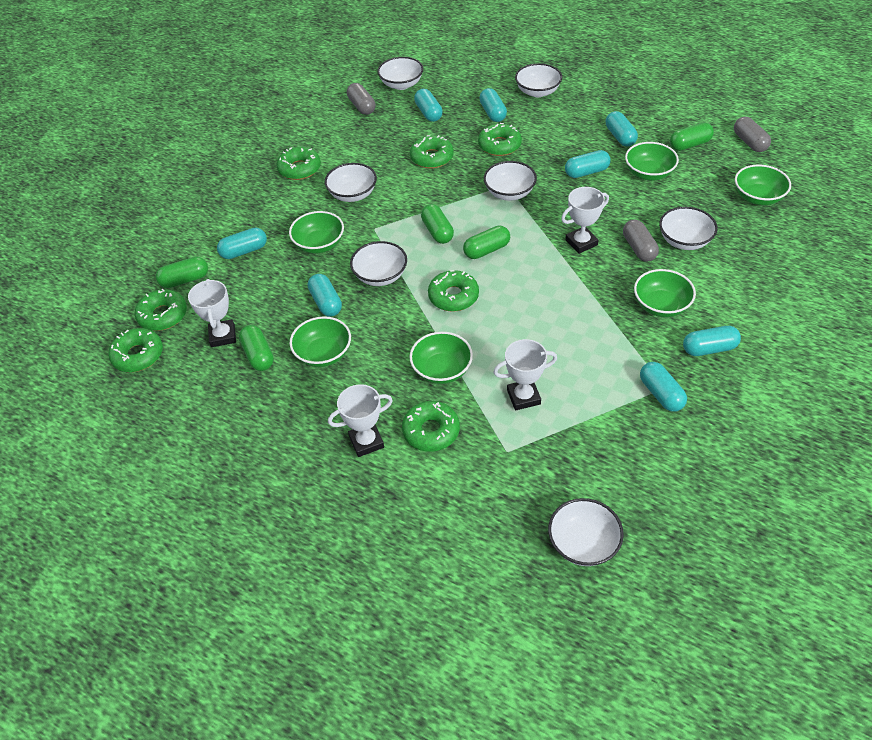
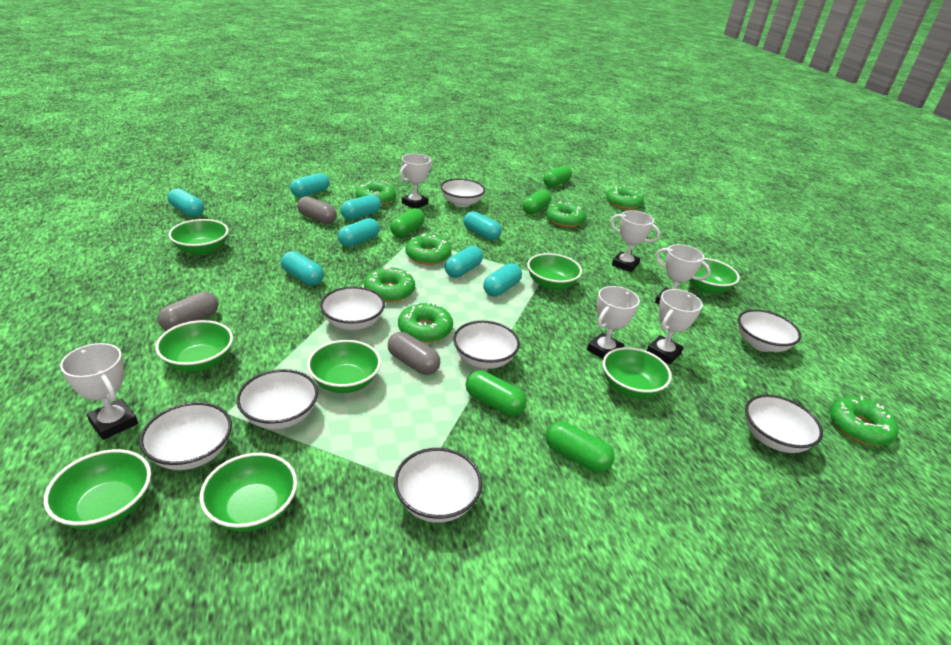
green bowl: 6 -> 8
white bowl: 7 -> 8
white trophy: 4 -> 6

